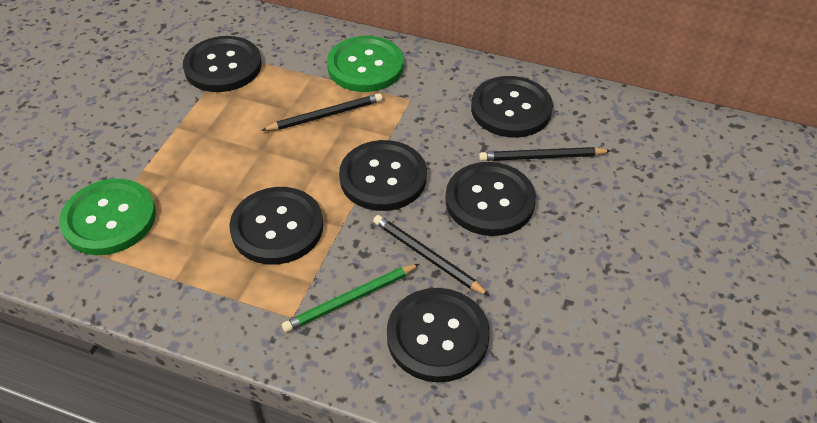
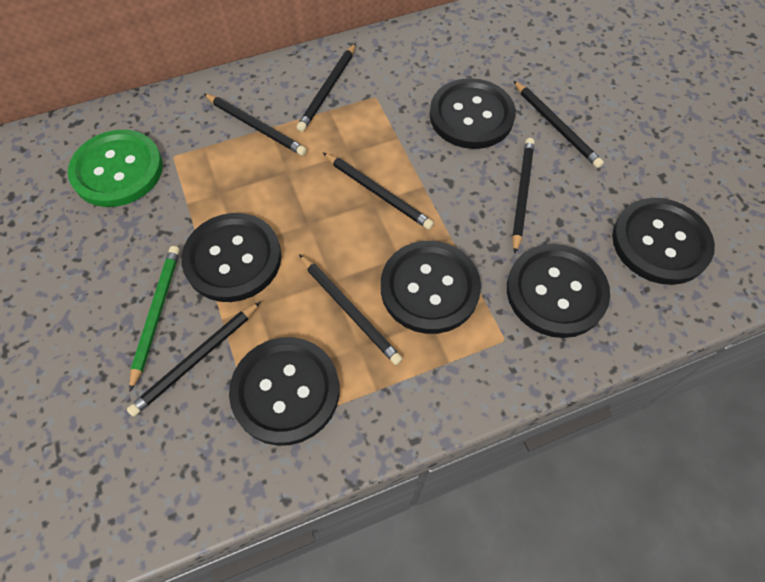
black pencil: 3 -> 7
green button: 2 -> 1

